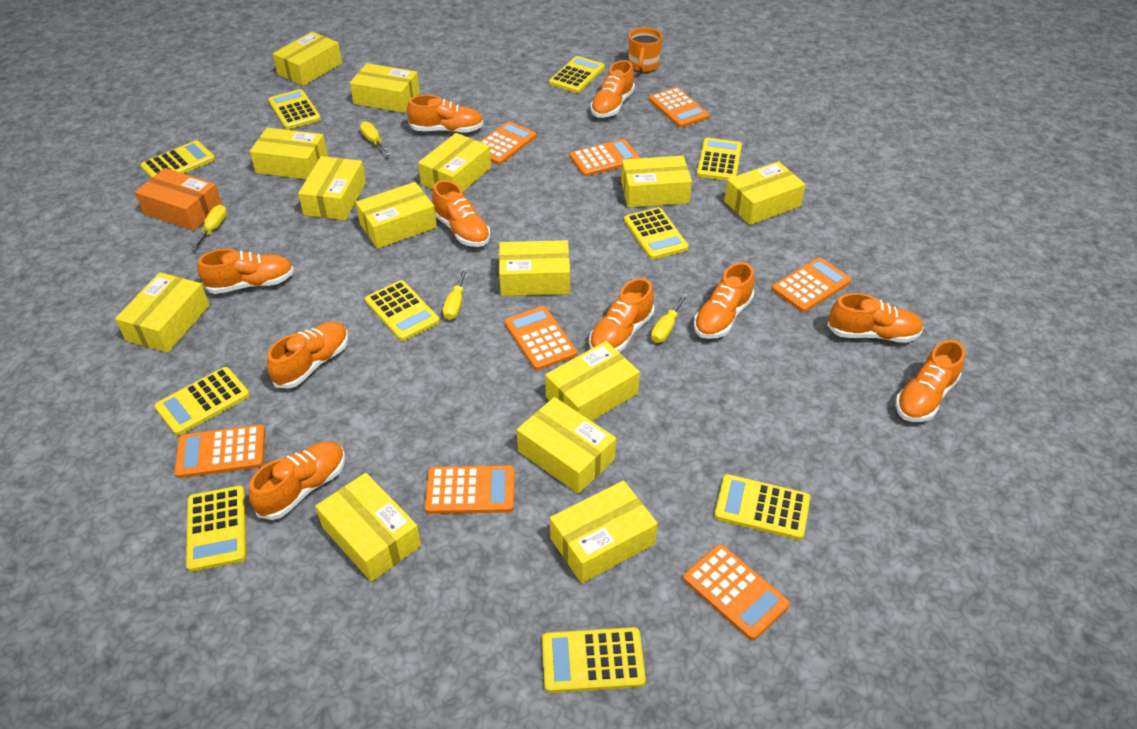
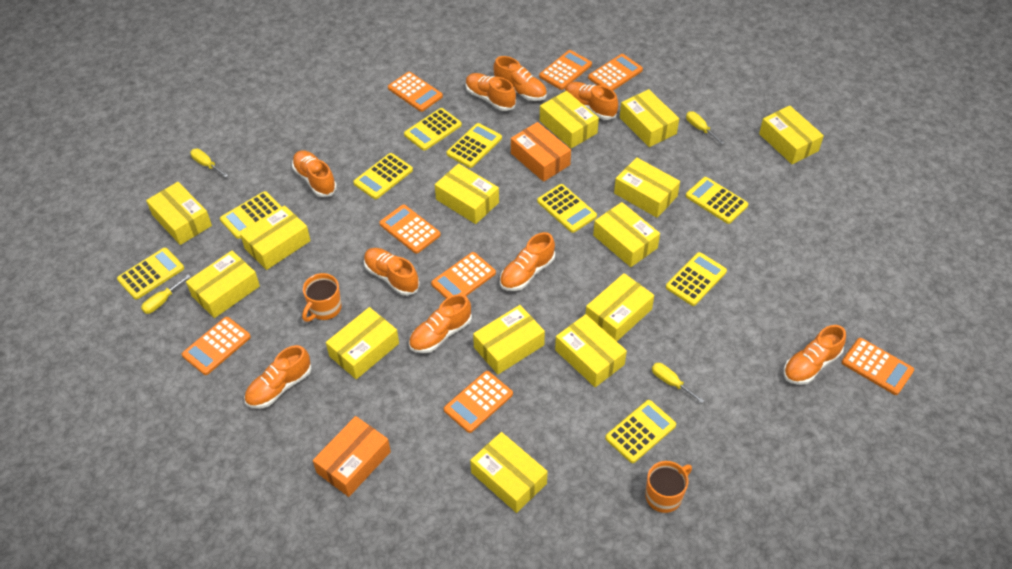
orange box: 1 -> 2
orange mug: 1 -> 2
orange shoe: 10 -> 9
yellow calculator: 10 -> 9

